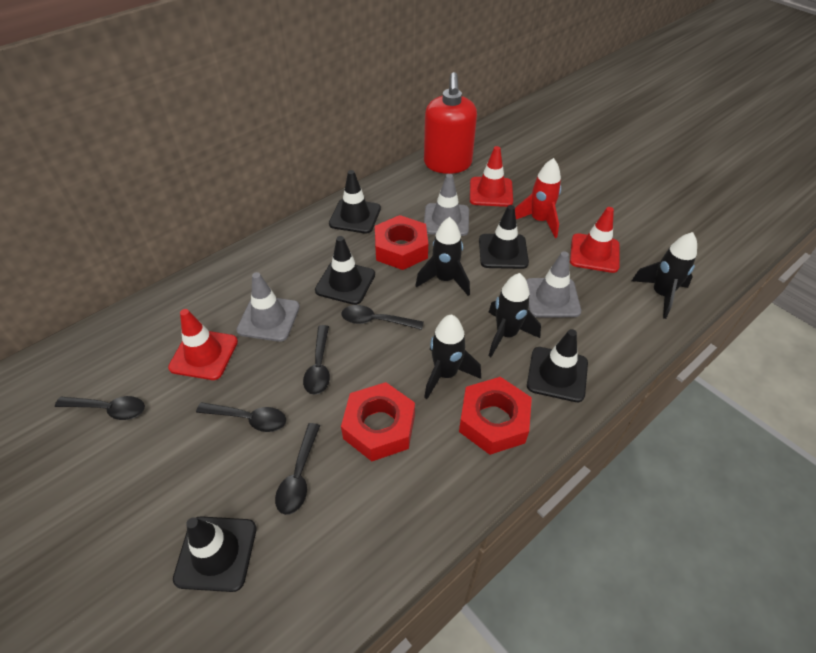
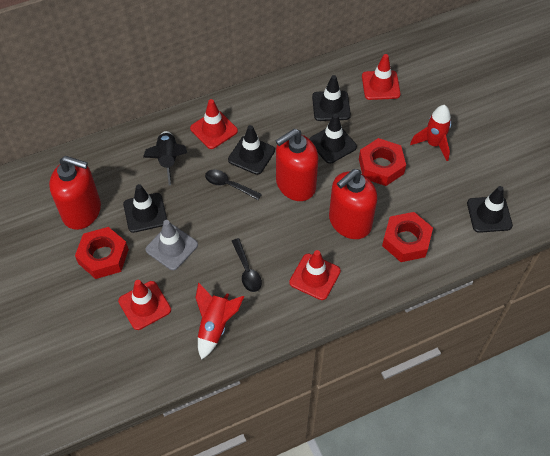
black rocket: 4 -> 1
black spoon: 5 -> 2
grey traffic cone: 3 -> 1
red rocket: 1 -> 2
red soap dispenser: 1 -> 3
red traffic cone: 3 -> 4

